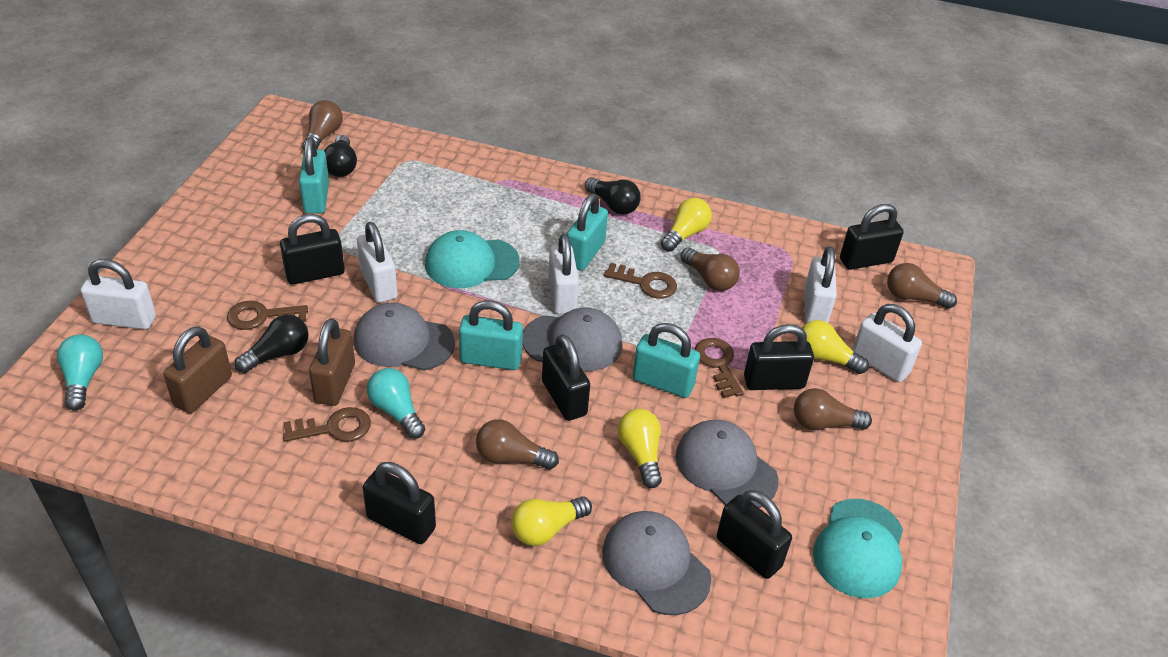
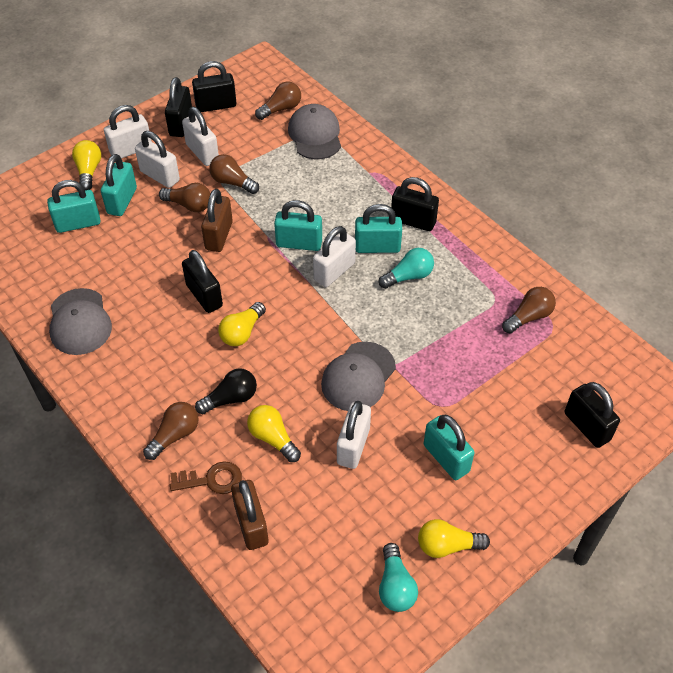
black light bulb: 3 -> 1
black padlock: 6 -> 5
brown key: 4 -> 1
grey cap: 4 -> 3
turquoise cap: 2 -> 0
turquoise padlock: 4 -> 5

